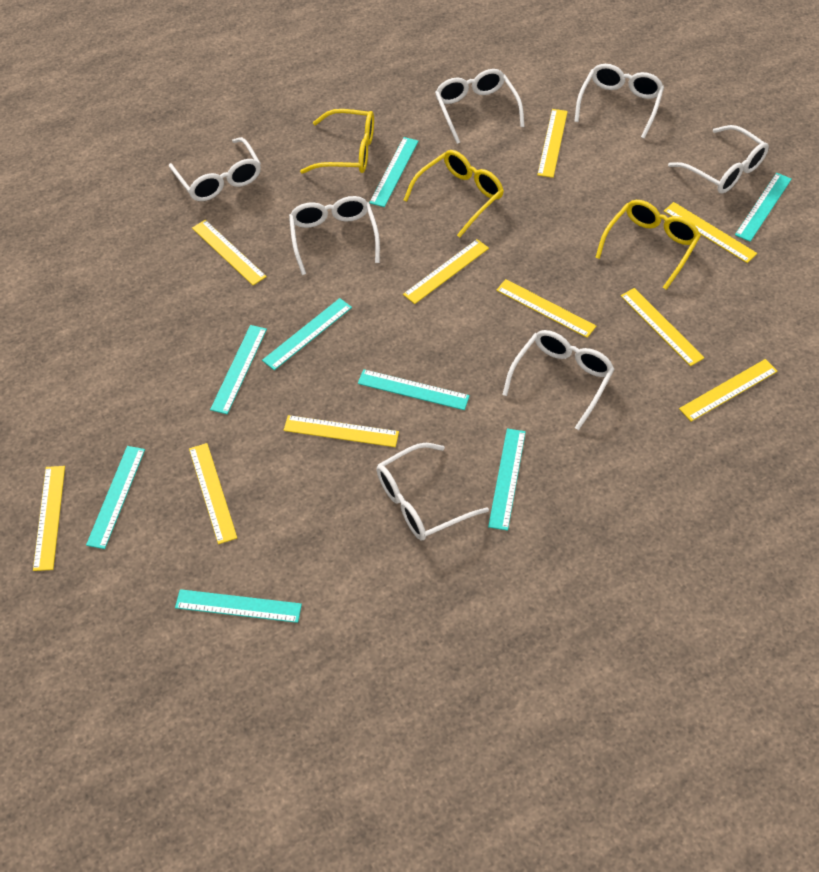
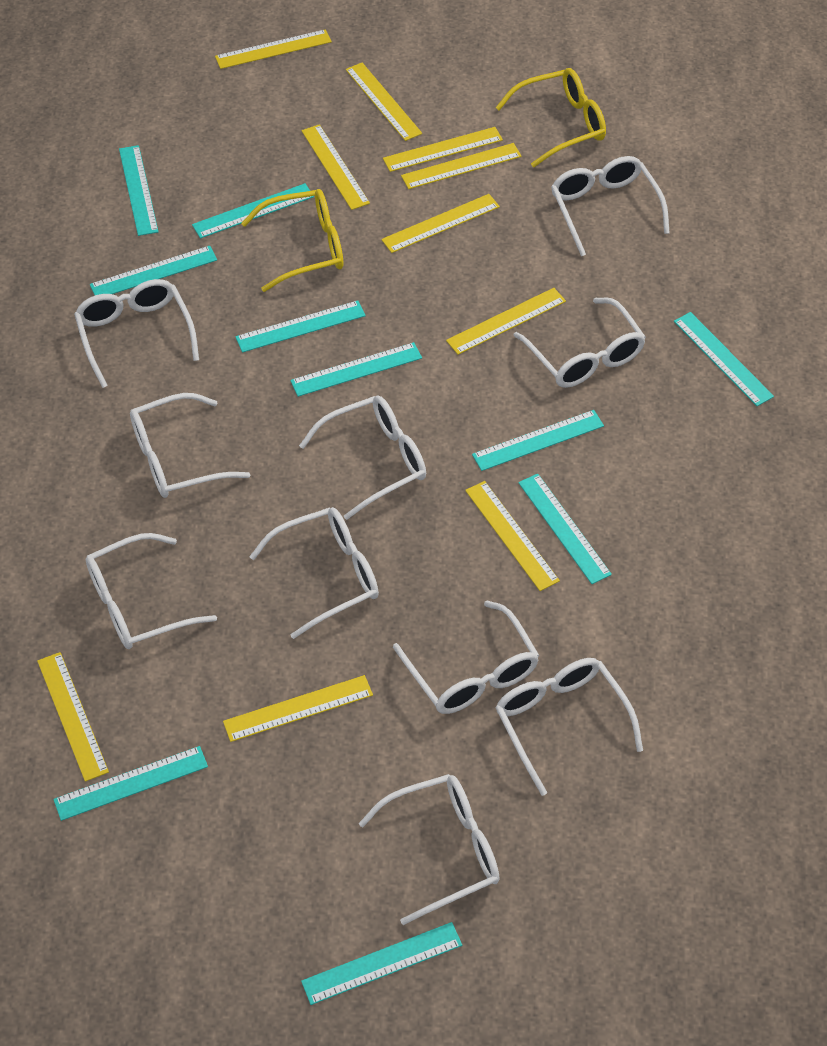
turquoise ruler: 8 -> 10
white glasses: 7 -> 10
yellow glasses: 3 -> 2

